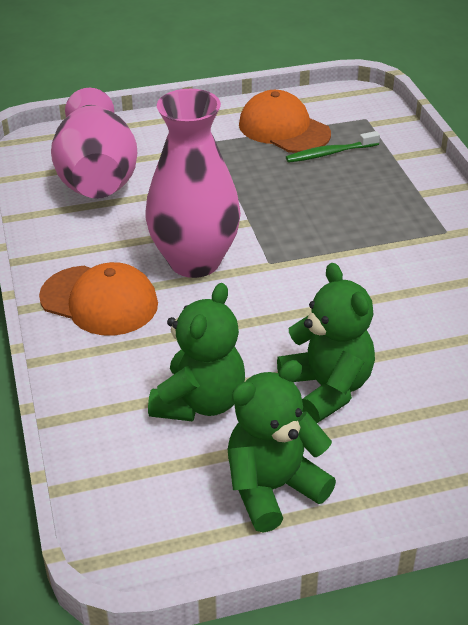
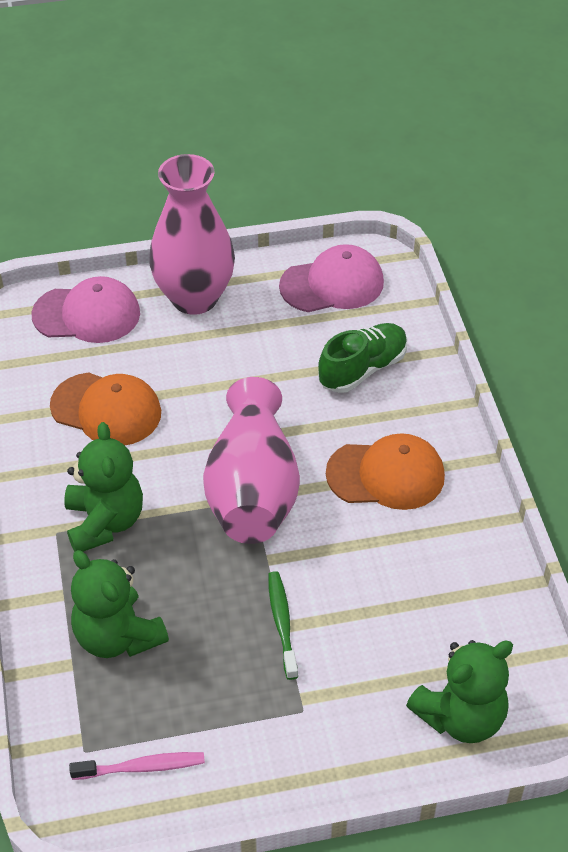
green shoe: 0 -> 1
pink cap: 0 -> 2
pink toothbrush: 0 -> 1

